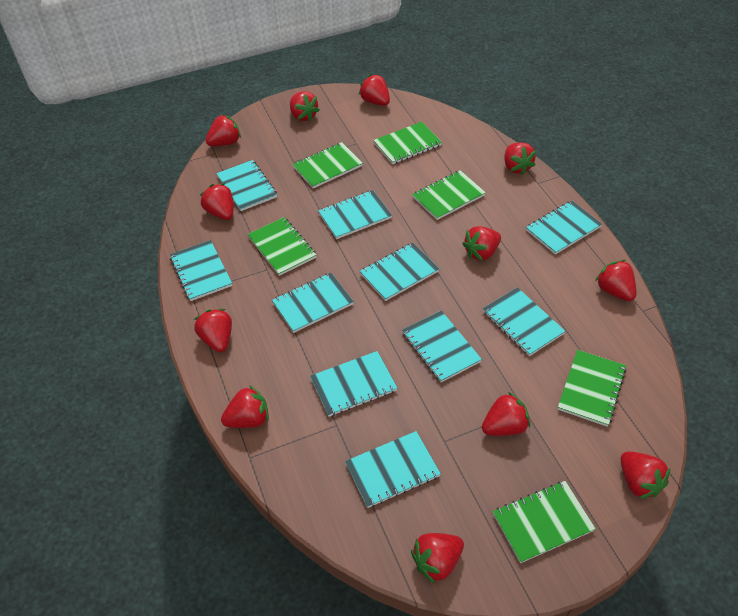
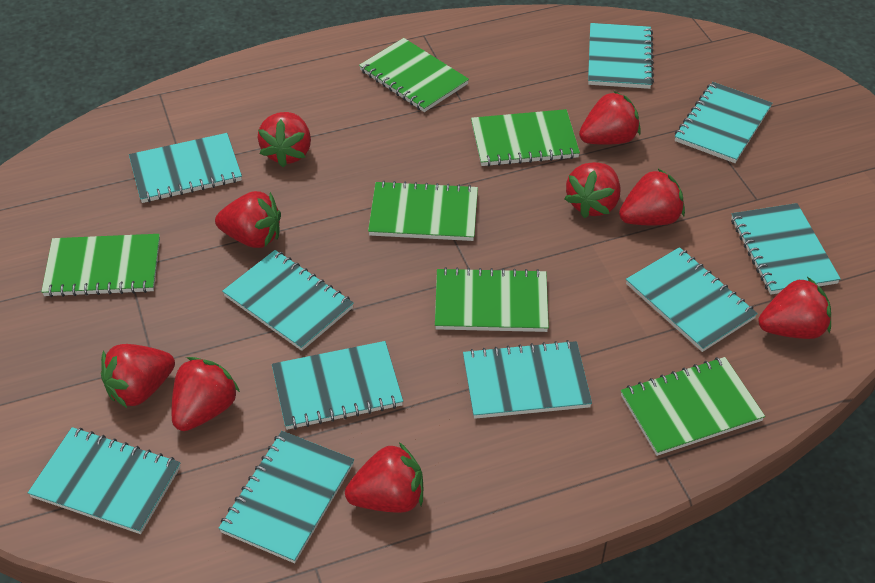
red strawberry: 12 -> 9

